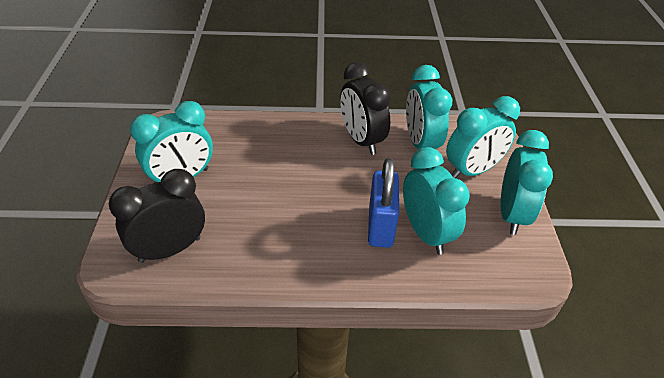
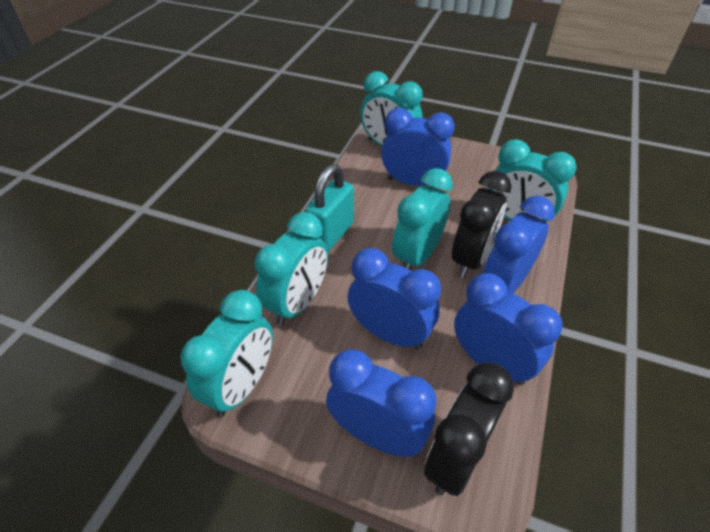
blue clock: 0 -> 5
blue padlock: 1 -> 0
turquoise padlock: 0 -> 1

